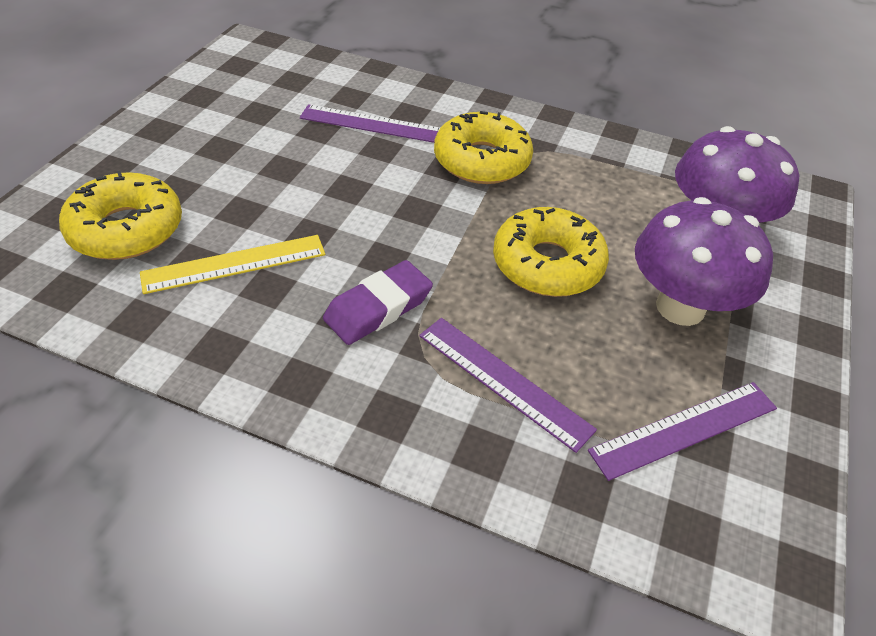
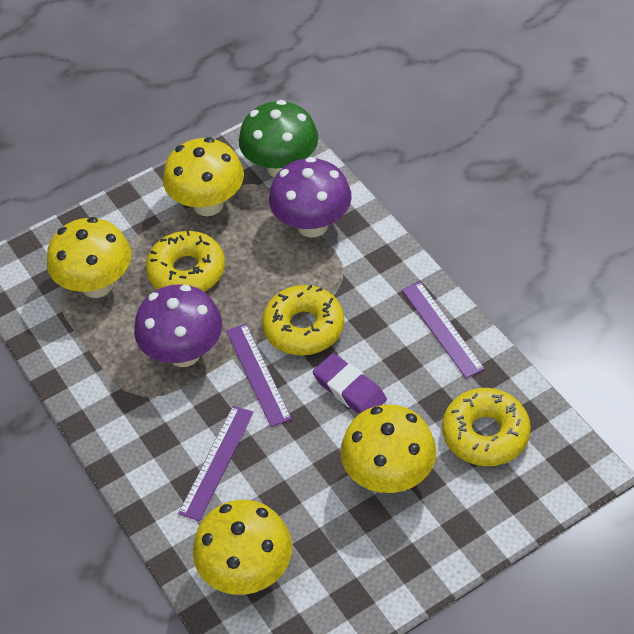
green mushroom: 0 -> 1
yellow mushroom: 0 -> 4
yellow ruler: 1 -> 0

